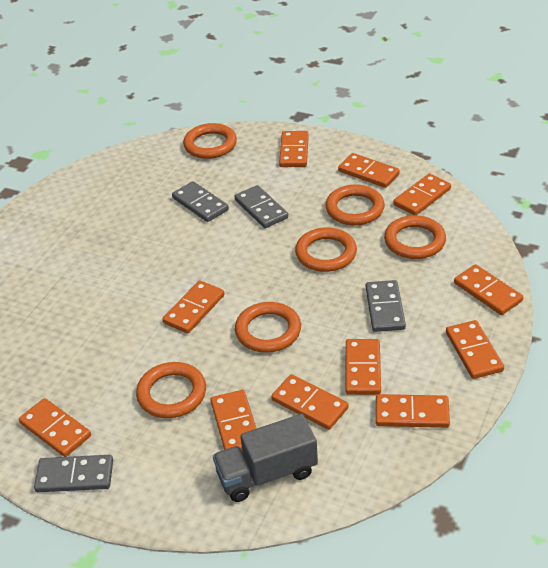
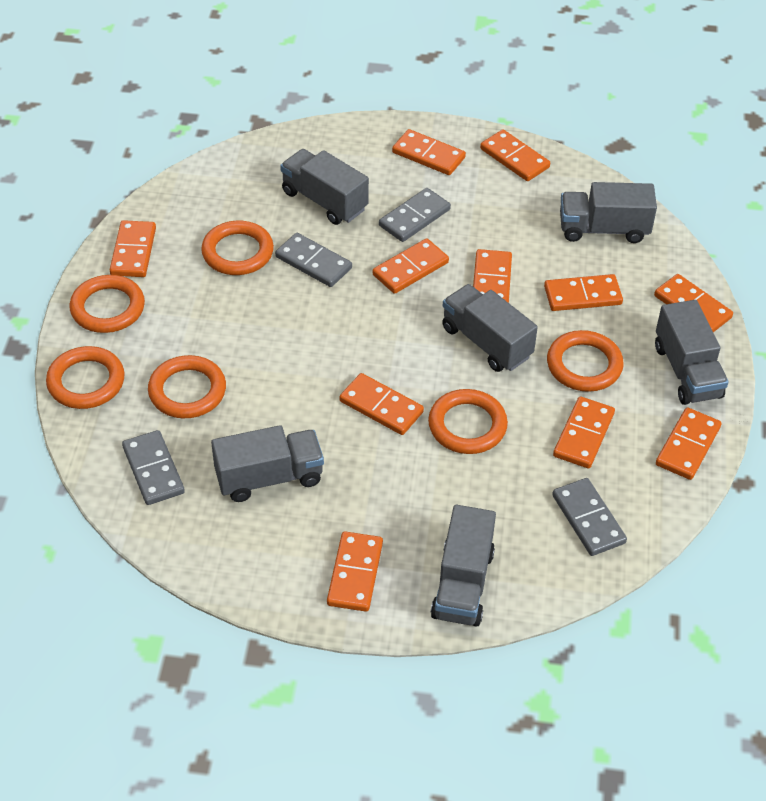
grey truck: 1 -> 6

